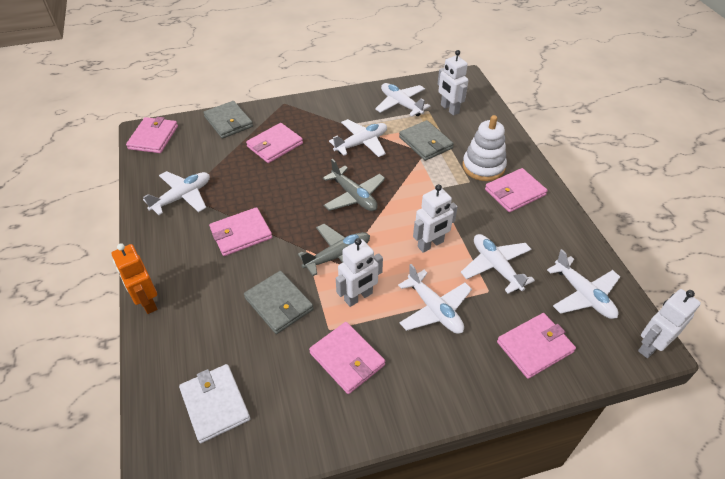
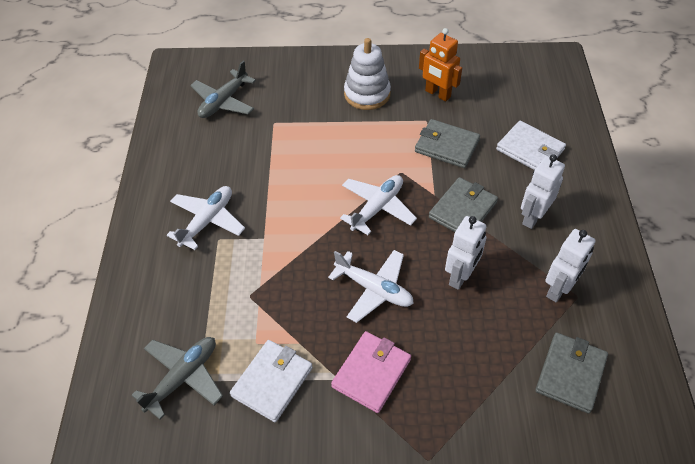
pink wallet: 6 -> 1
white plane: 6 -> 3
white robot: 4 -> 3
white wallet: 1 -> 2

